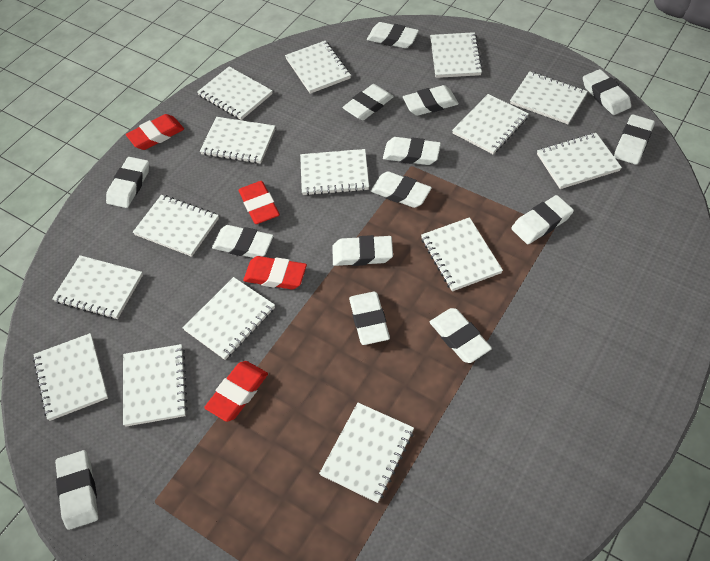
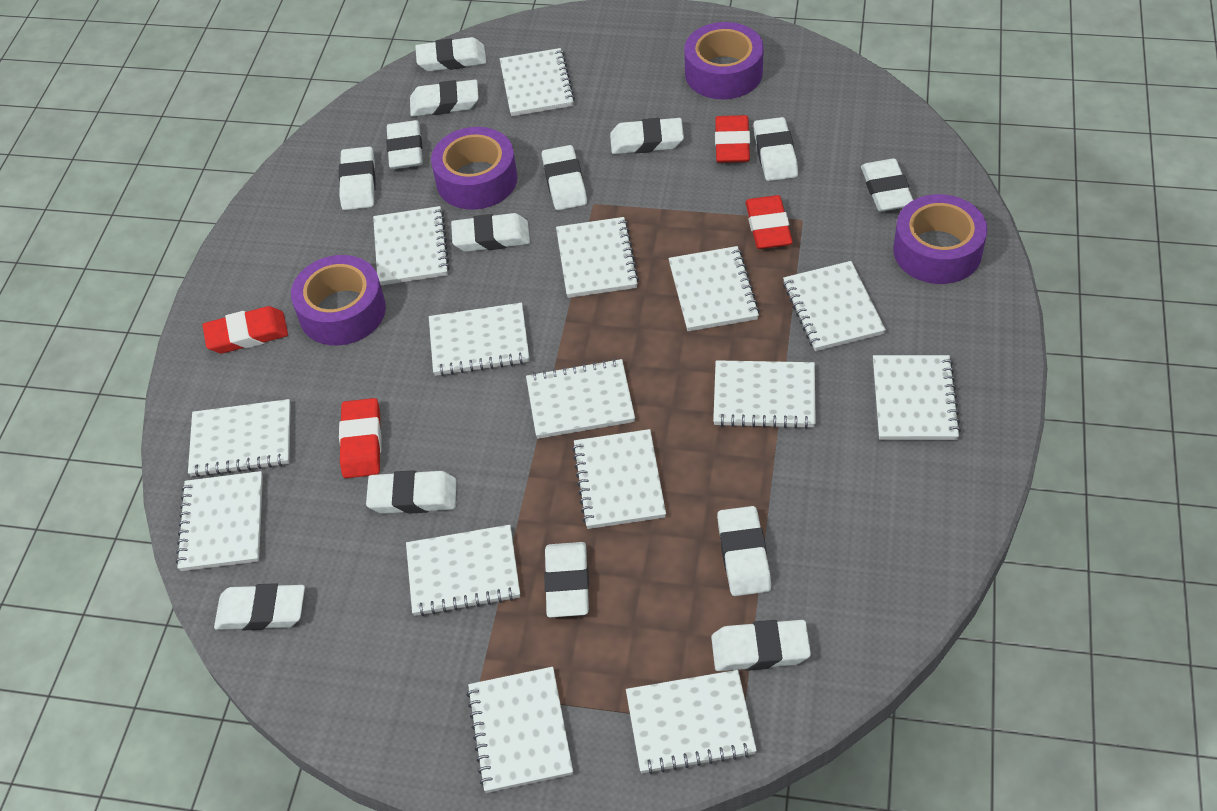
purple tape: 0 -> 4

